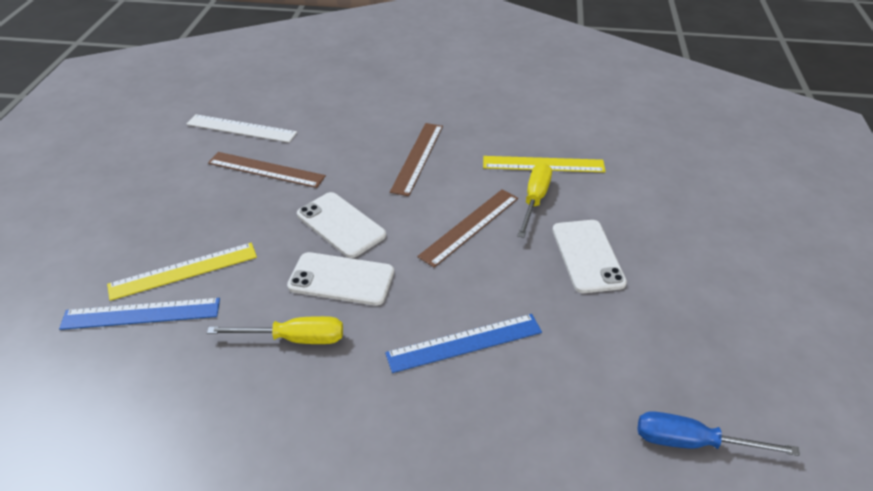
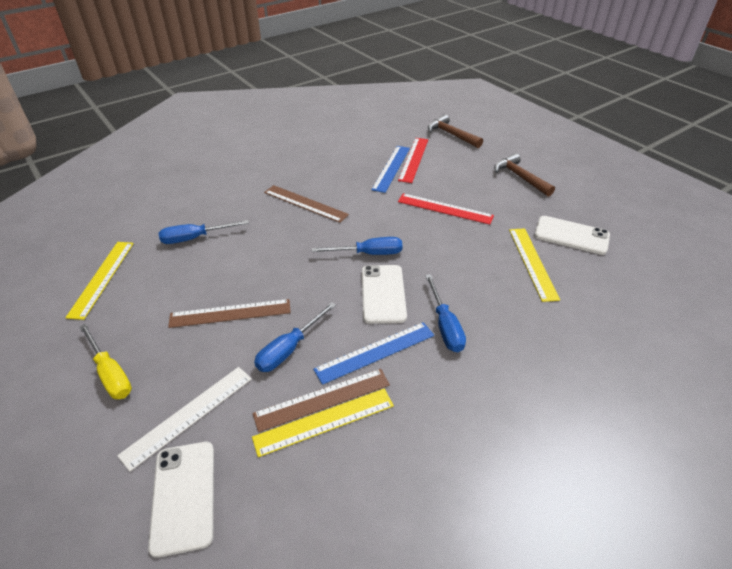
blue screwdriver: 1 -> 4
brown hammer: 0 -> 2
red ruler: 0 -> 2
yellow ruler: 2 -> 3
yellow screwdriver: 2 -> 1

